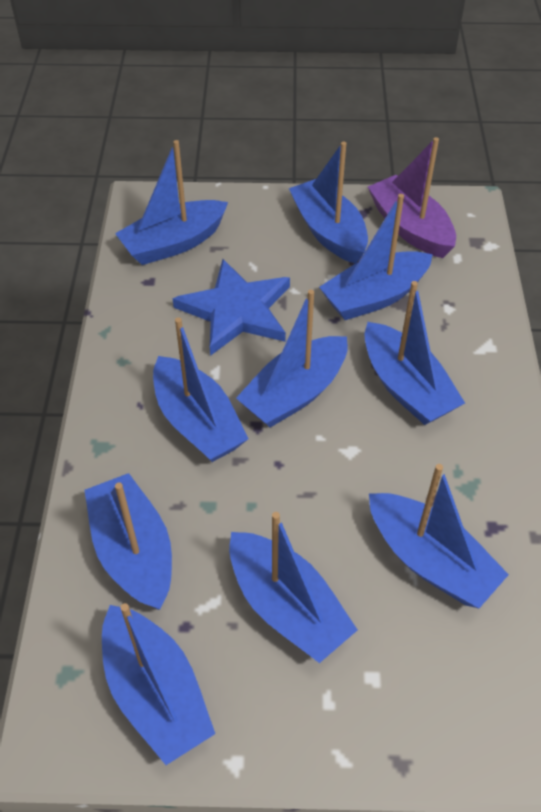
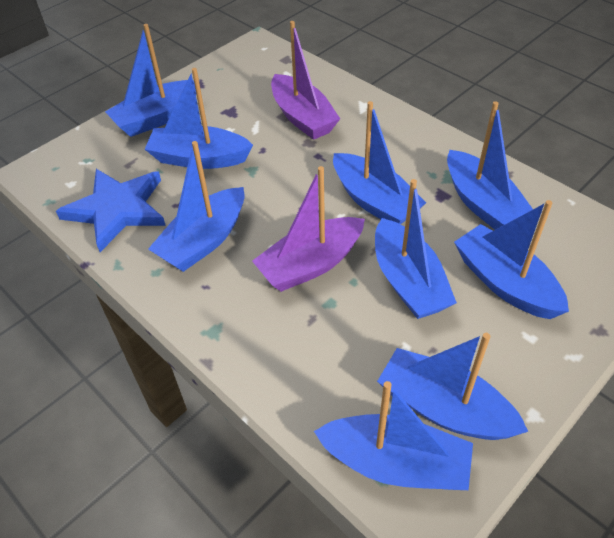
blue boat: 10 -> 9
purple boat: 1 -> 2

